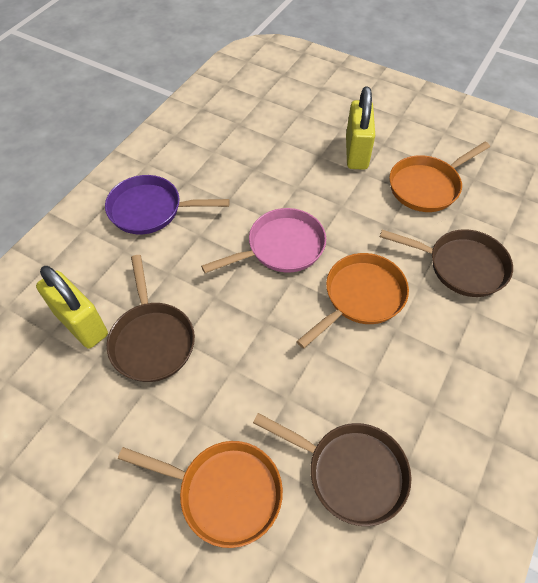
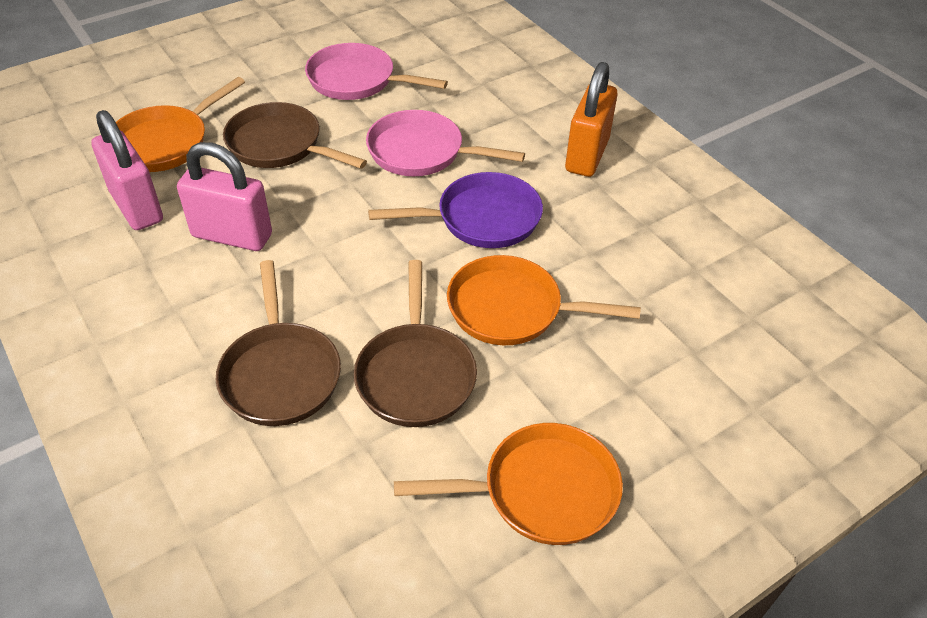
orange padlock: 0 -> 1
pink padlock: 0 -> 2
pink pan: 1 -> 2
yellow padlock: 2 -> 0

